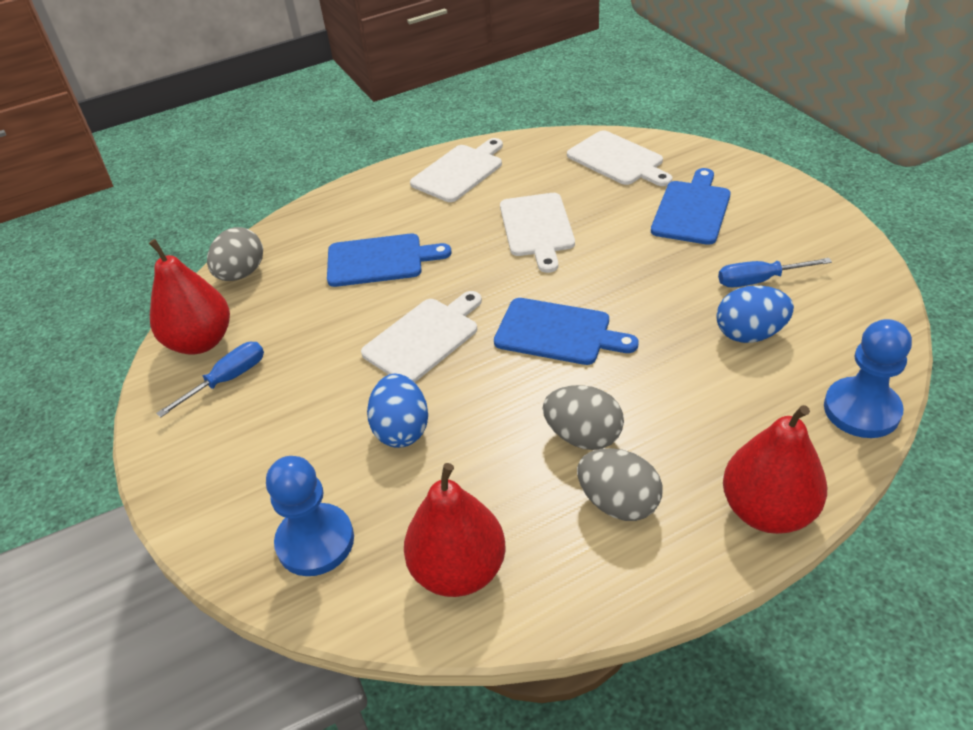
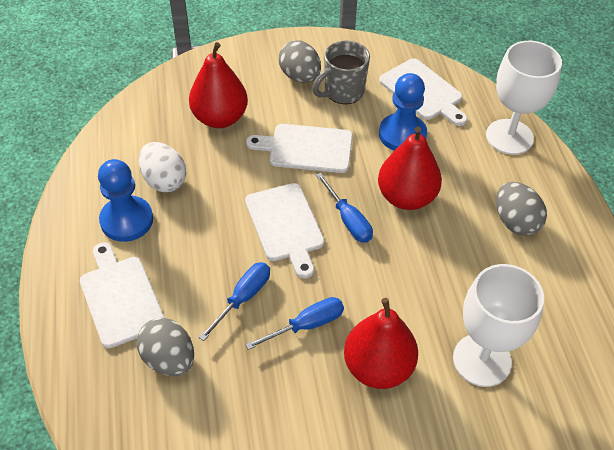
blue cutting board: 3 -> 0
blue egg: 2 -> 0
blue screwdriver: 2 -> 3
grey mug: 0 -> 1
white egg: 0 -> 1
white goblet: 0 -> 2

